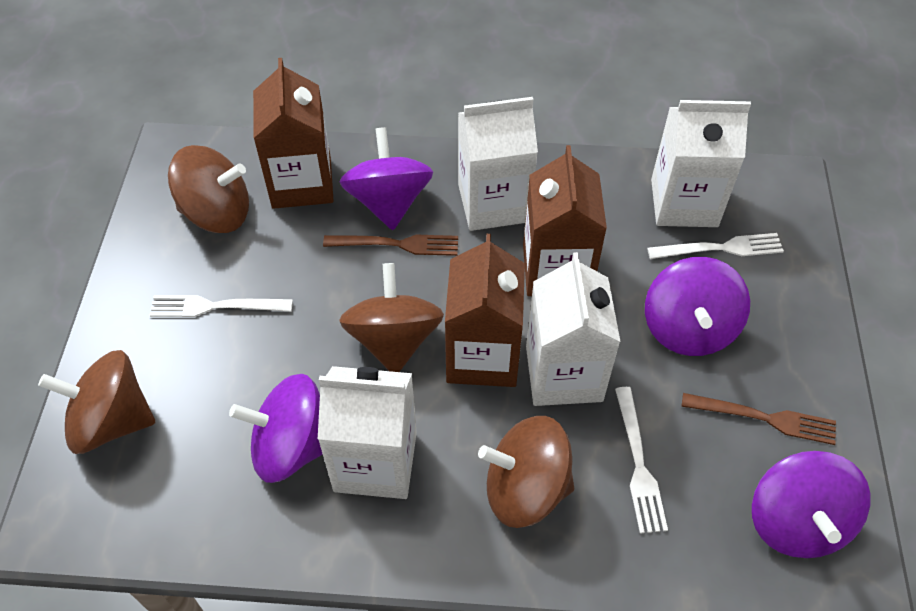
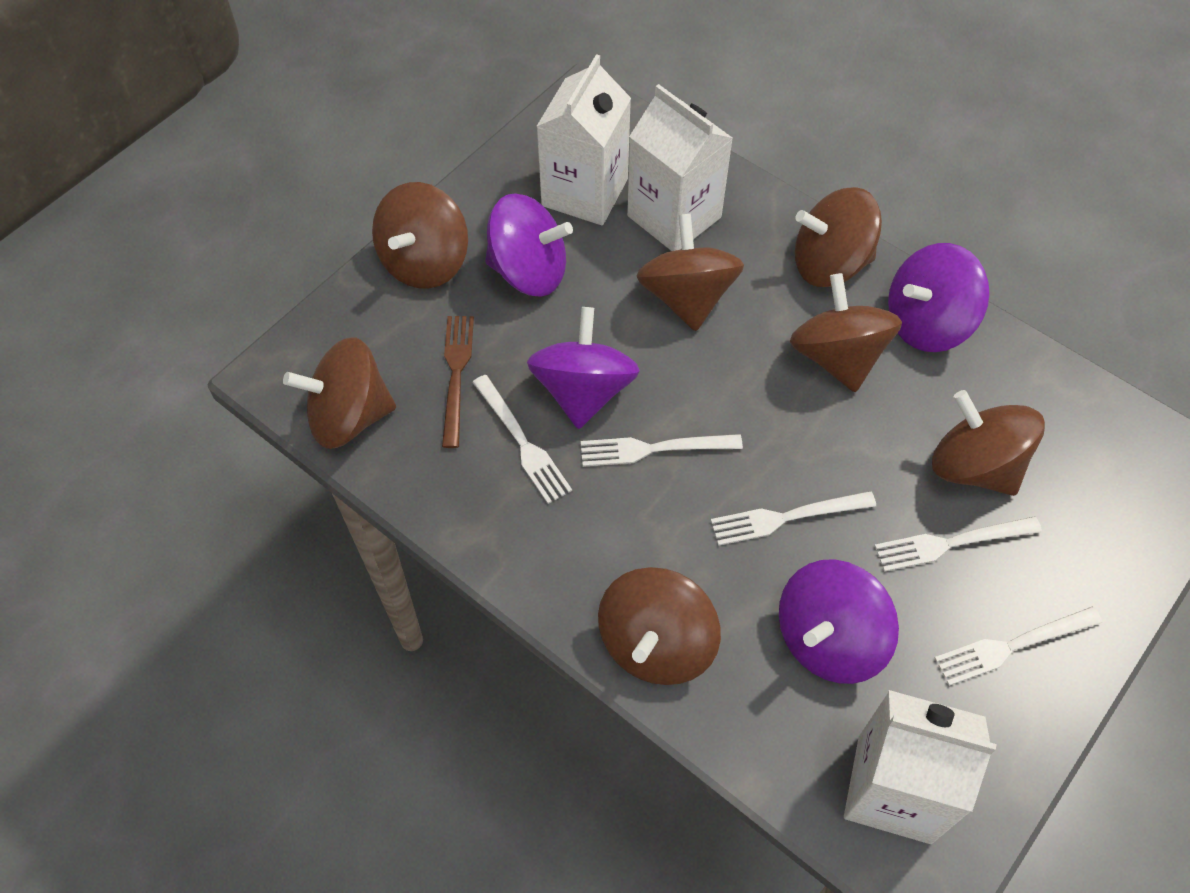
brown carton: 3 -> 0
brown fork: 2 -> 1
brown spinning top: 4 -> 7
white carton: 4 -> 3
white fork: 3 -> 5

